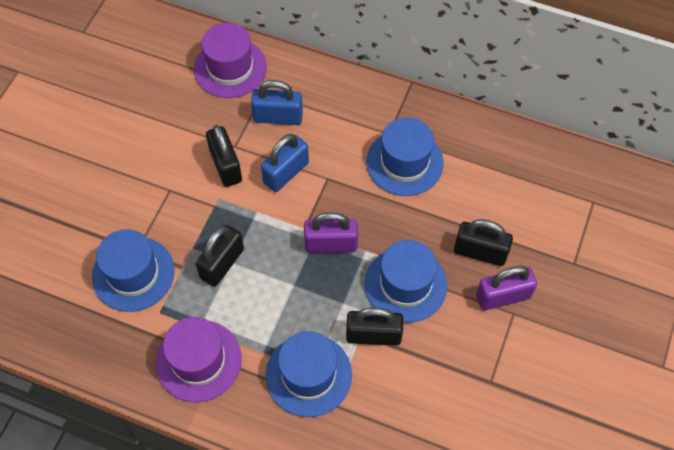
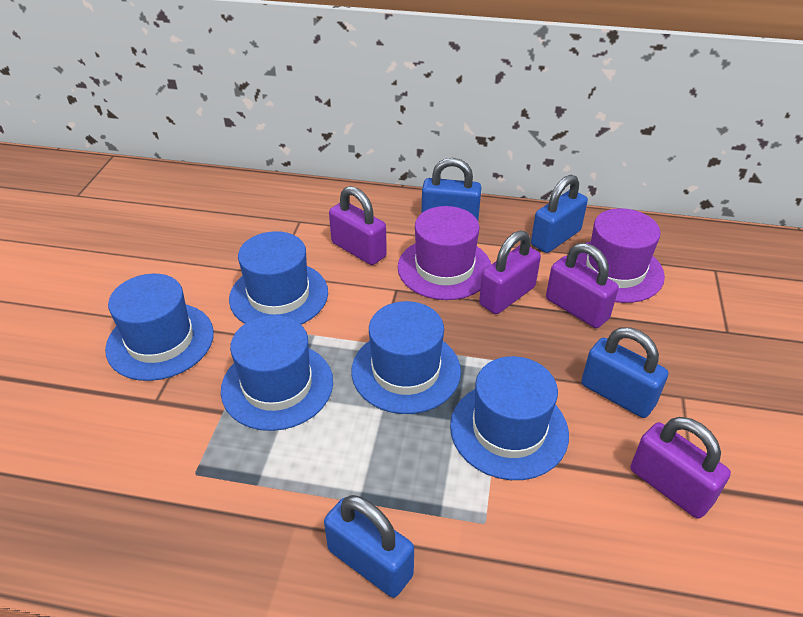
black padlock: 4 -> 0
blue hat: 4 -> 5
blue padlock: 2 -> 4
purple padlock: 2 -> 4

